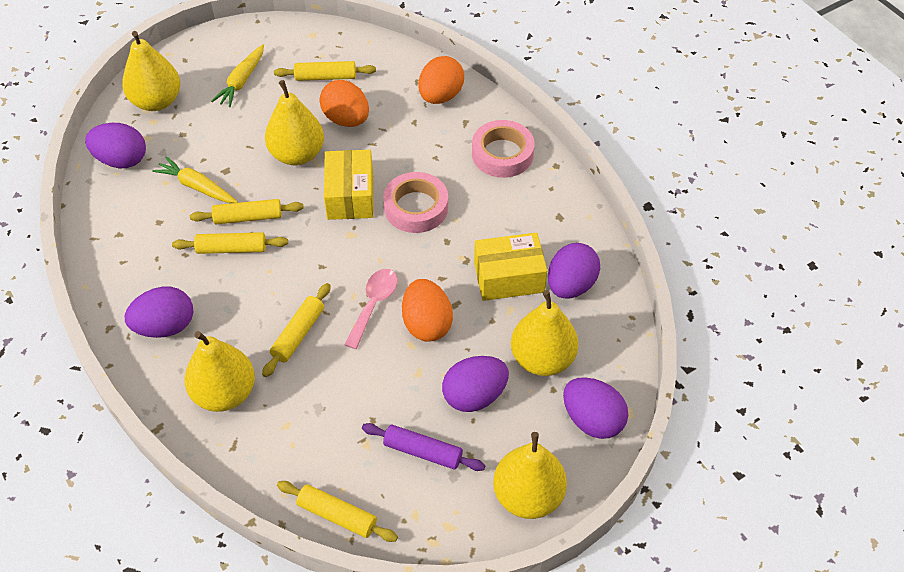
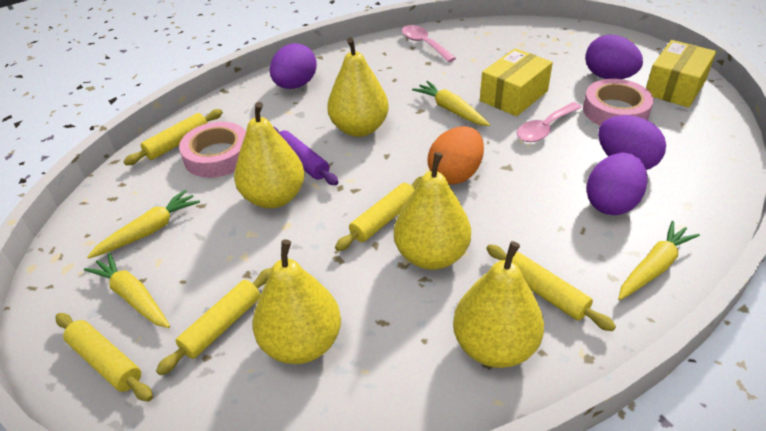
orange egg: 3 -> 1
pink spoon: 1 -> 2
purple egg: 5 -> 4
yellow carrot: 2 -> 4

